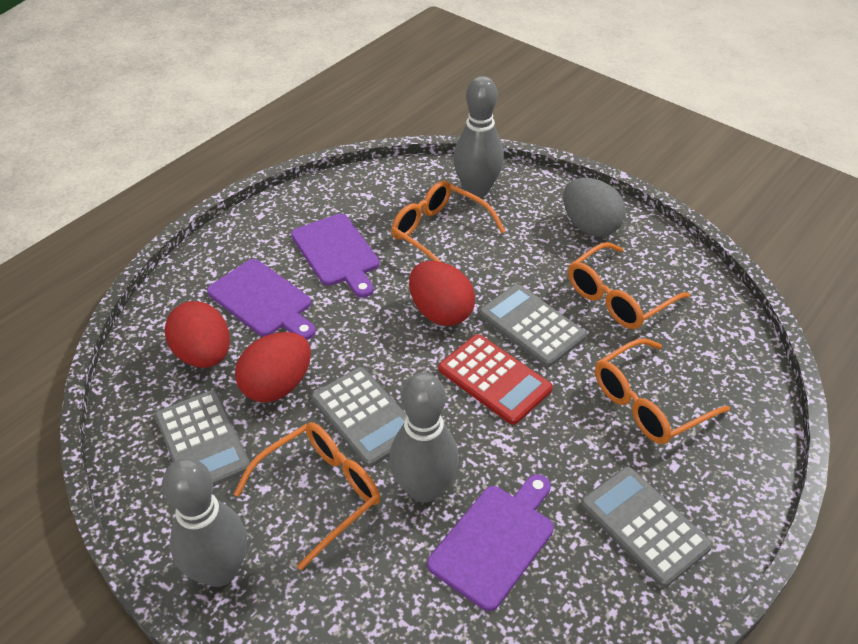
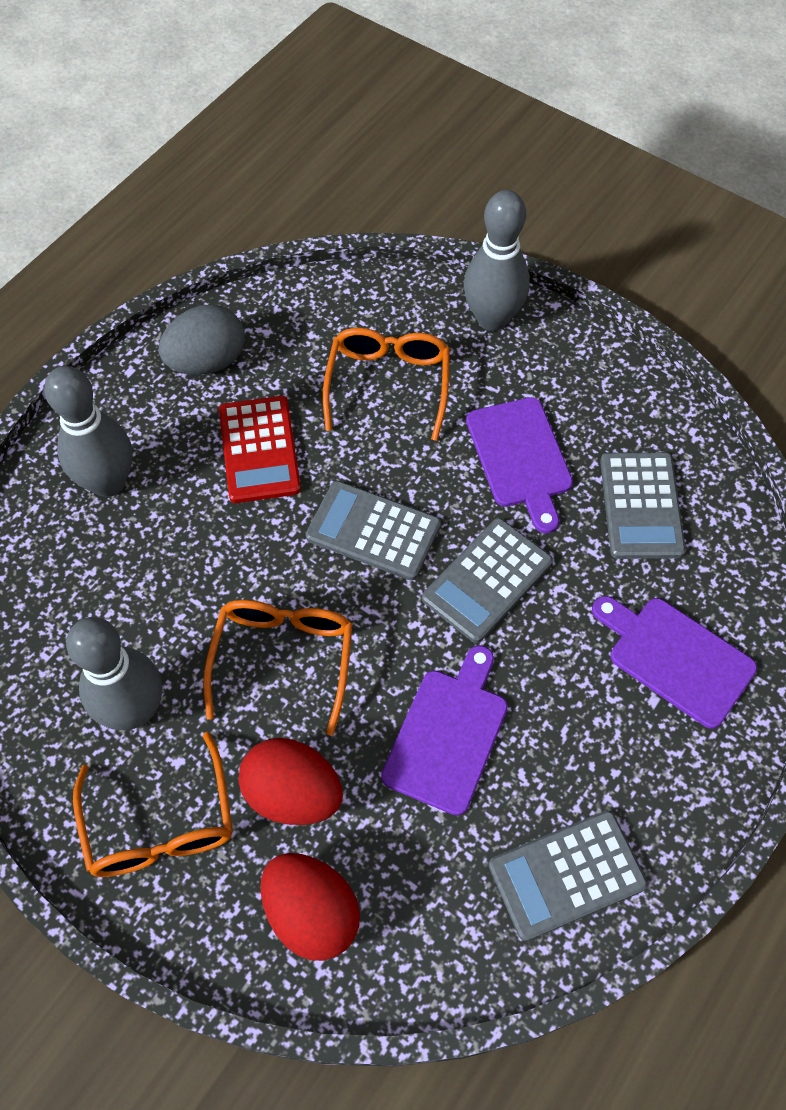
orange glasses: 4 -> 3
red egg: 3 -> 2

